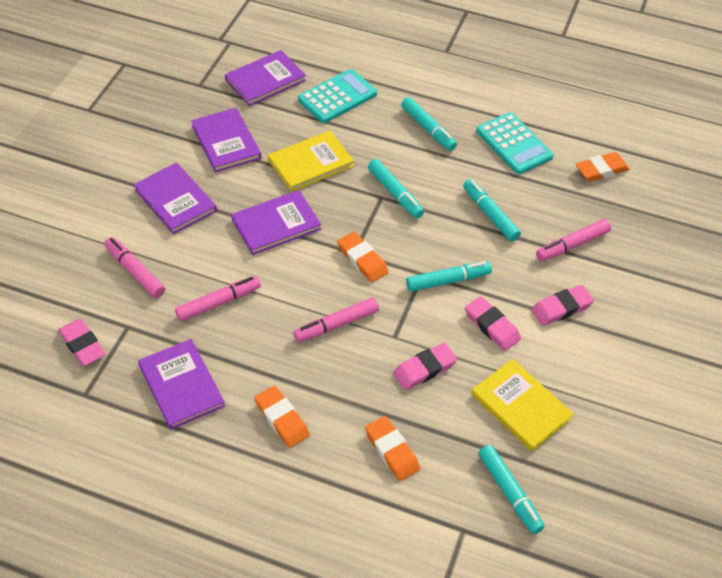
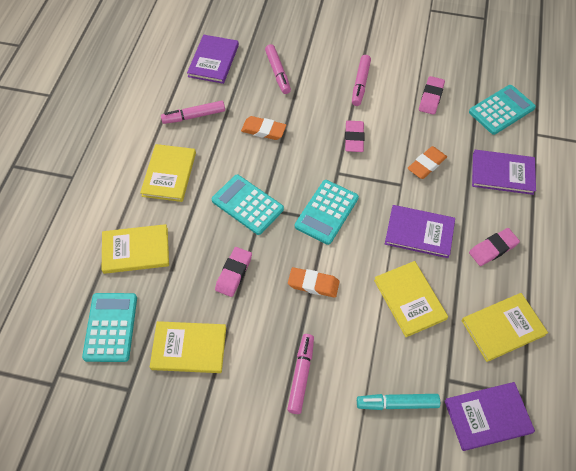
orange eraser: 4 -> 3
purple book: 5 -> 4
turquoise calculator: 2 -> 4
turquoise marker: 5 -> 1
yellow book: 2 -> 5

